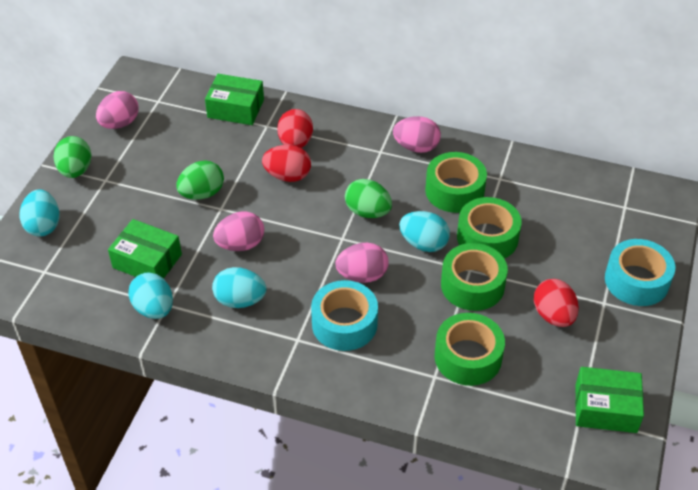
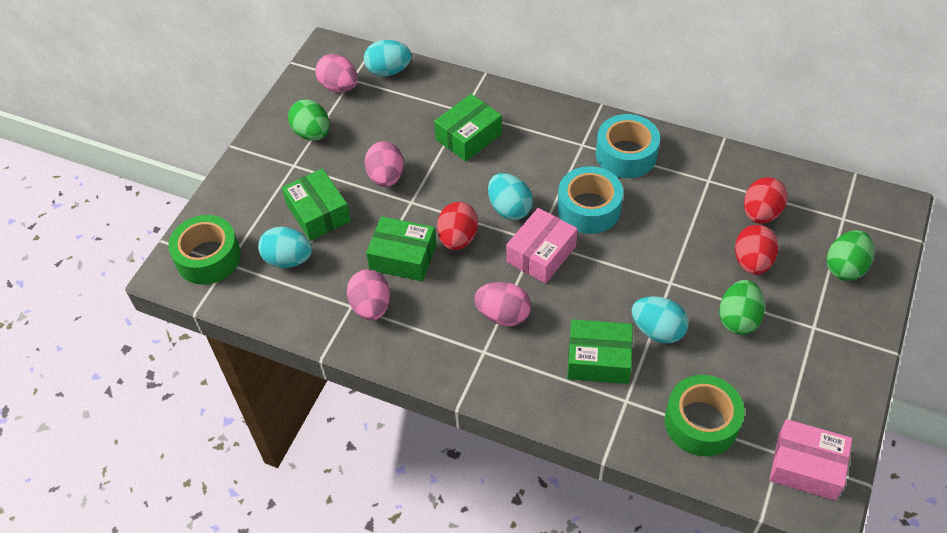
green box: 3 -> 4
green tape: 4 -> 2
pink box: 0 -> 2

